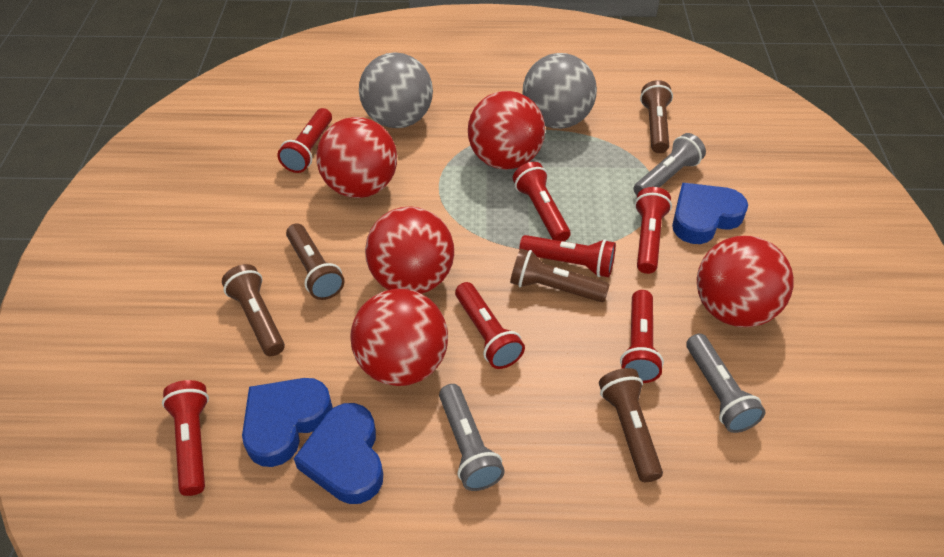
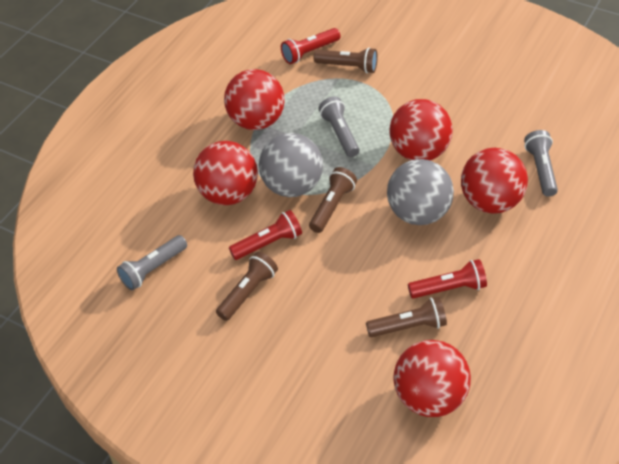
blue heart: 3 -> 0
brown flashlight: 5 -> 4
red flashlight: 7 -> 3

